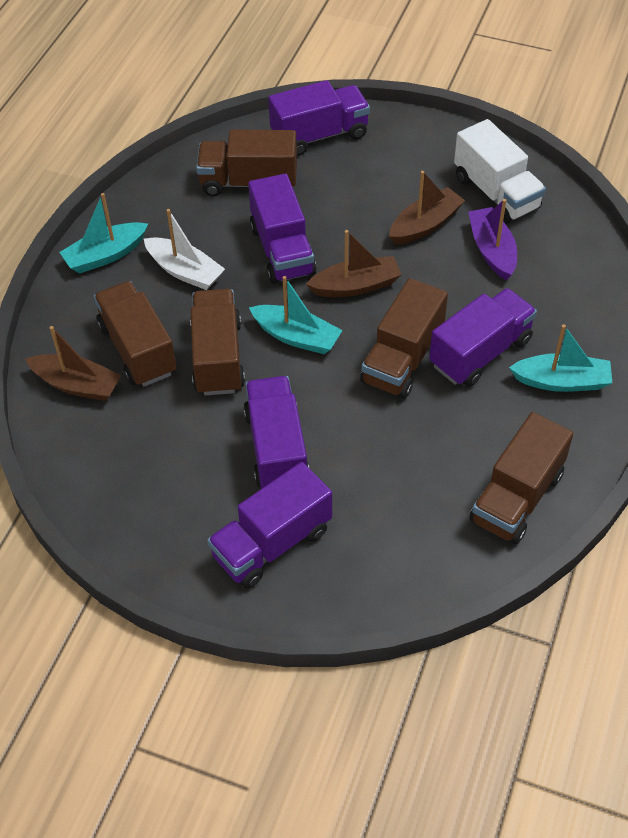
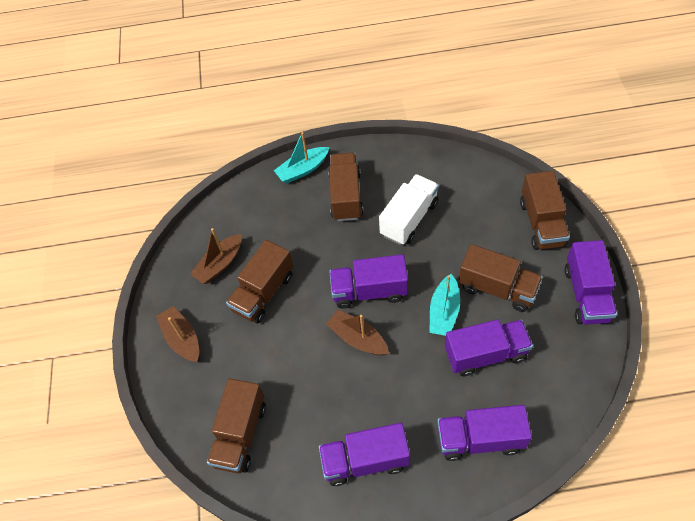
purple boat: 1 -> 0
turquoise boat: 3 -> 2
white boat: 1 -> 0

